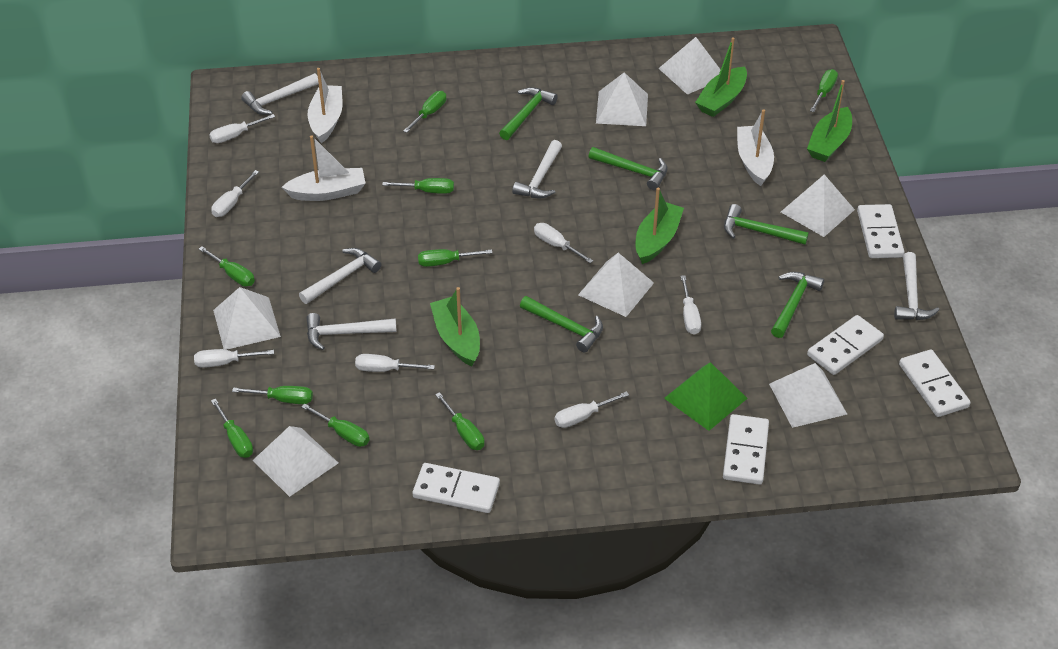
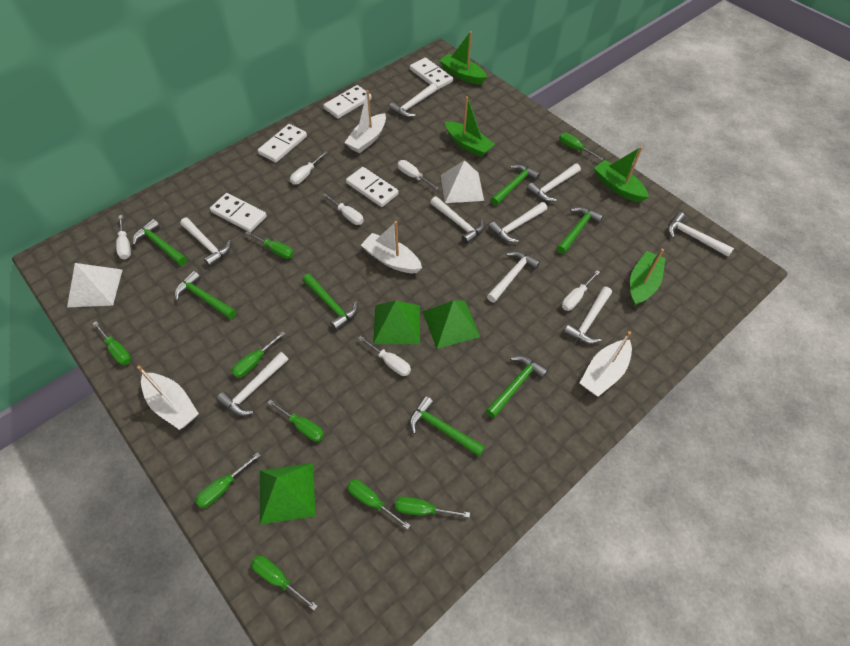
green hammer: 5 -> 7
green pyramid: 1 -> 3
white boat: 3 -> 4
white hammer: 5 -> 9
white pyramid: 7 -> 2
white screwdriver: 7 -> 6

